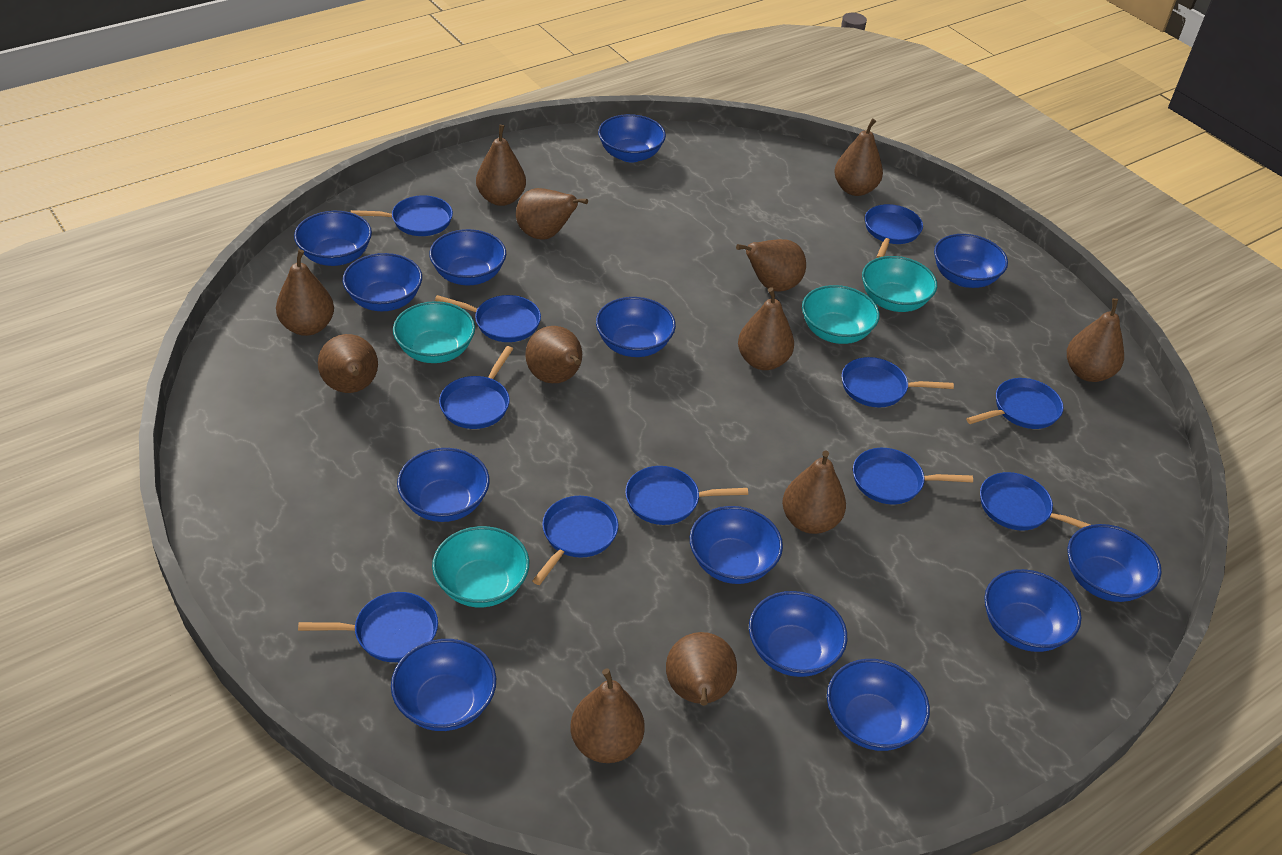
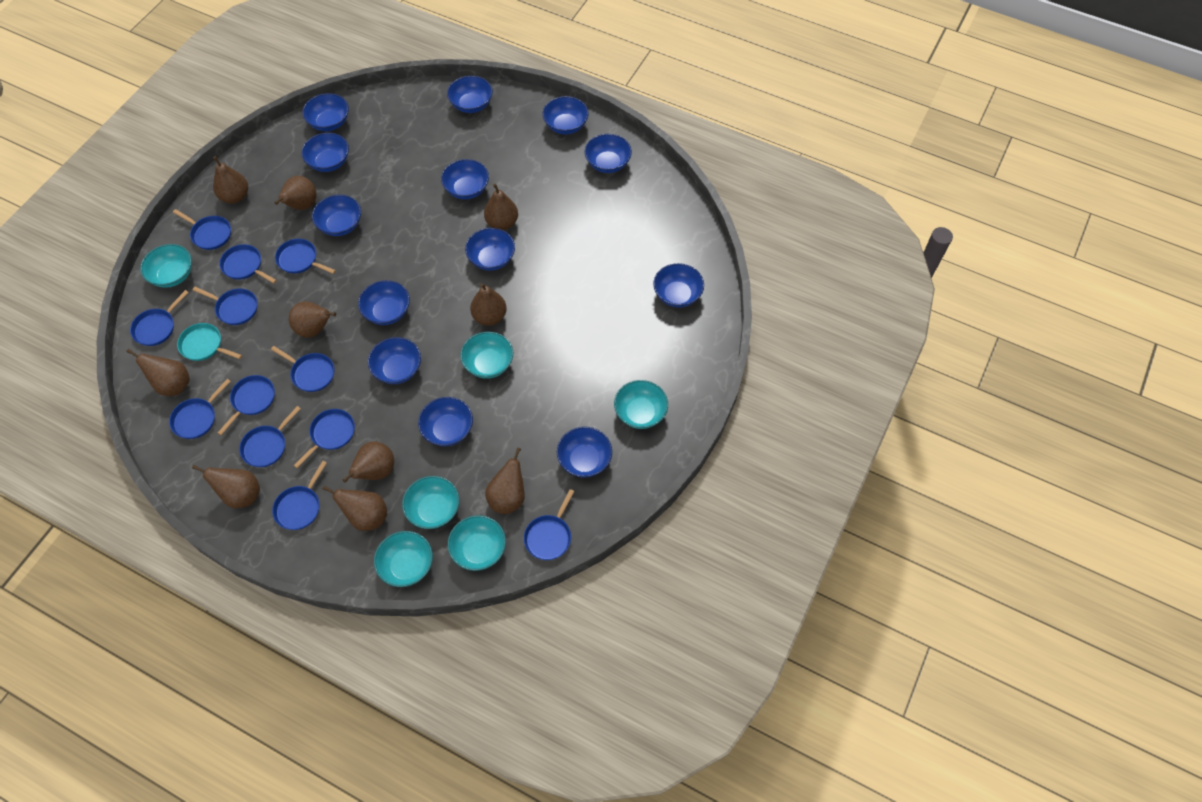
blue pan: 11 -> 12
brown pear: 12 -> 10
turquoise bowl: 4 -> 6
turquoise pan: 0 -> 1

